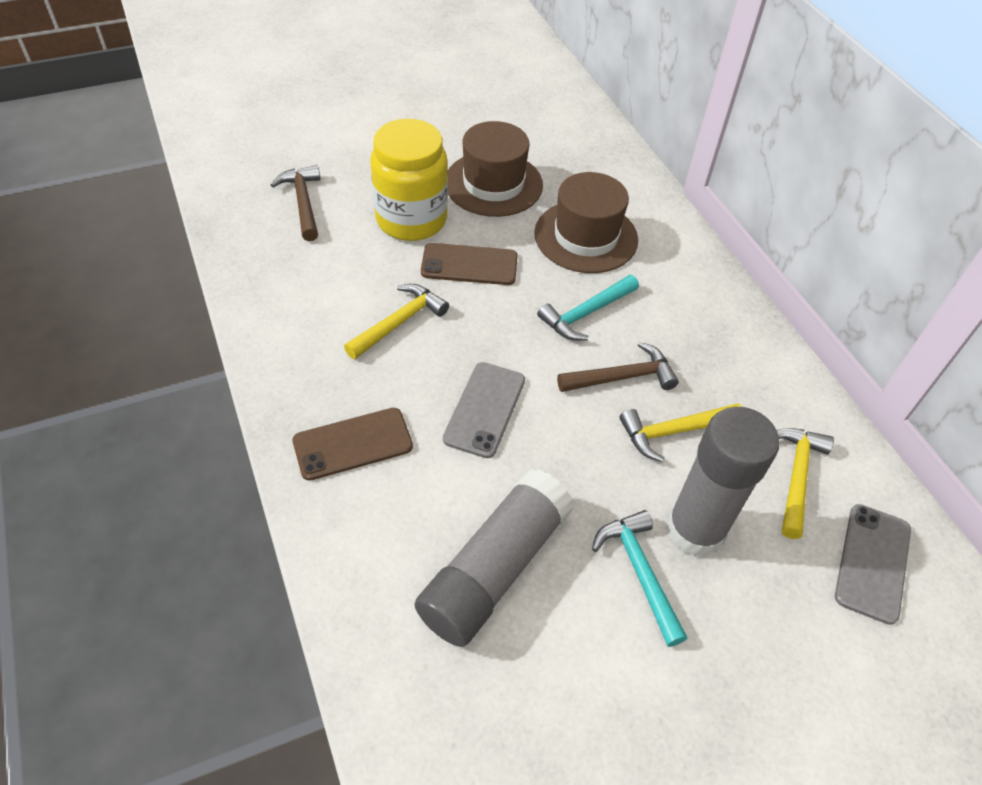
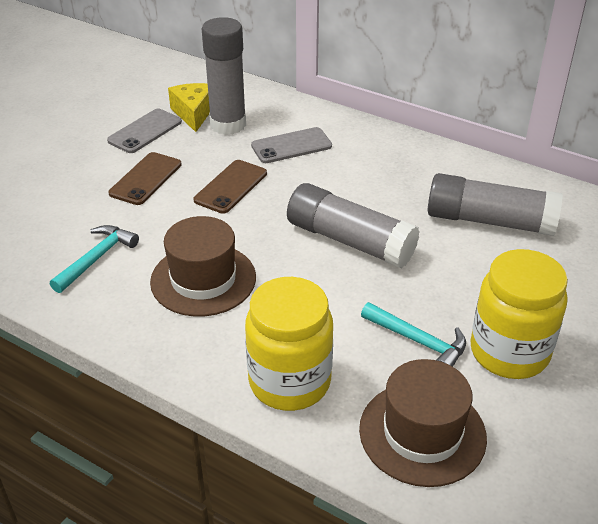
brown hammer: 2 -> 0
grey glue stick: 2 -> 3
yellow cheese: 0 -> 1
yellow hammer: 3 -> 0
yellow jar: 1 -> 2

